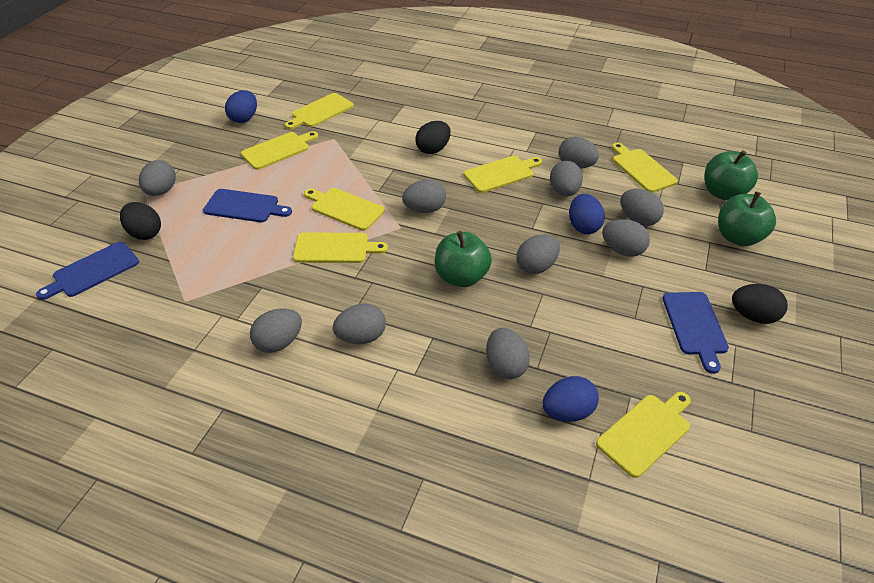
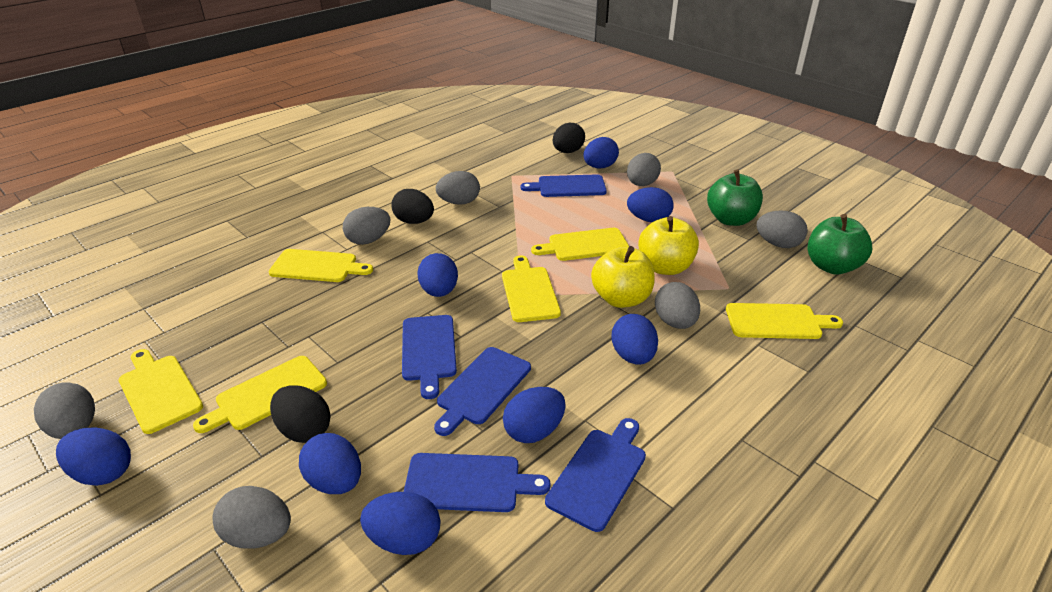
blue cutting board: 3 -> 5
blue egg: 3 -> 8
green apple: 3 -> 2
grey egg: 10 -> 7
yellow apple: 0 -> 2
yellow cutting board: 7 -> 6

